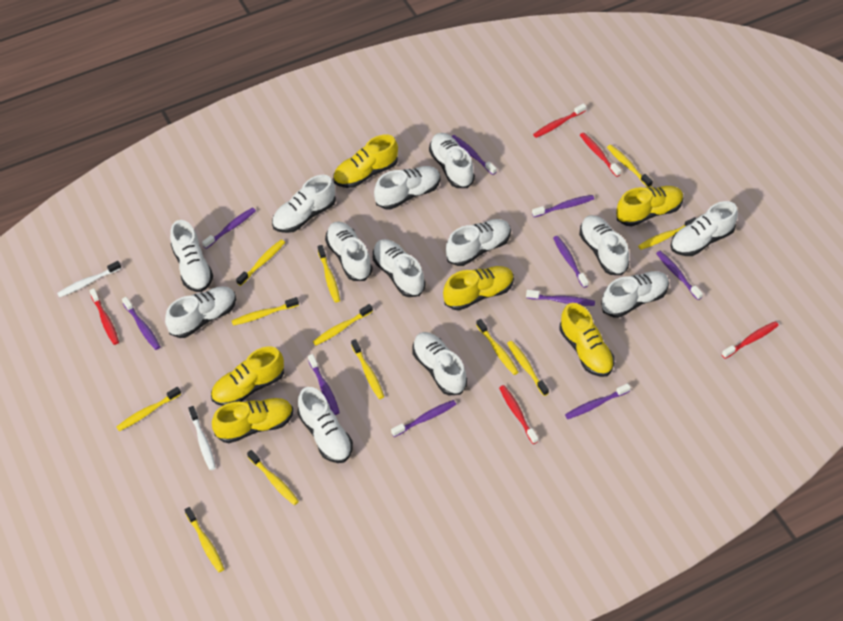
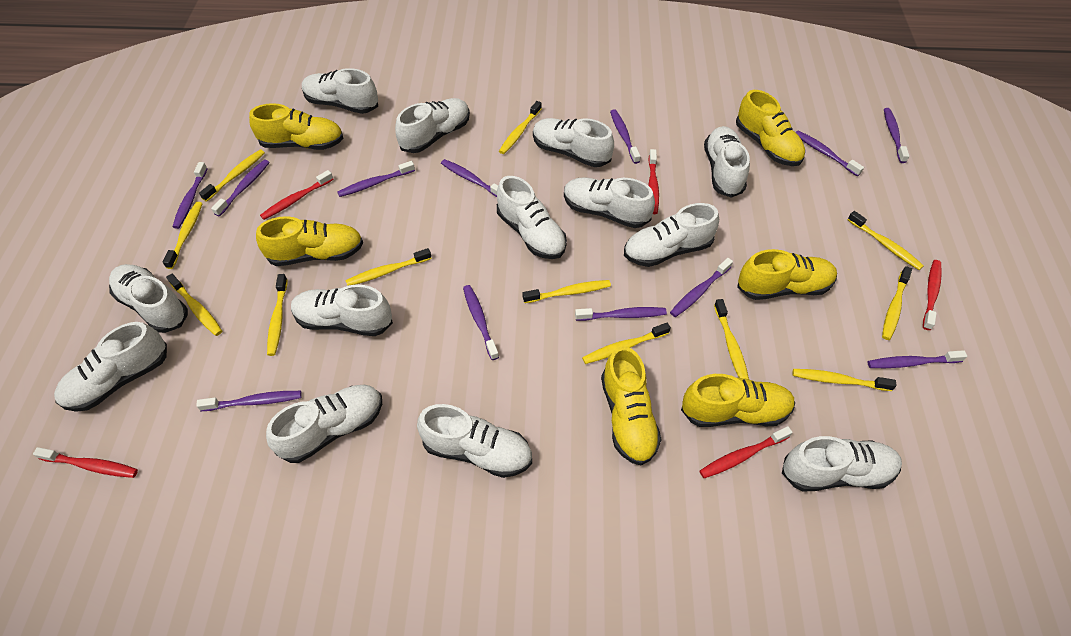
purple toothbrush: 10 -> 12
white toothbrush: 2 -> 0

